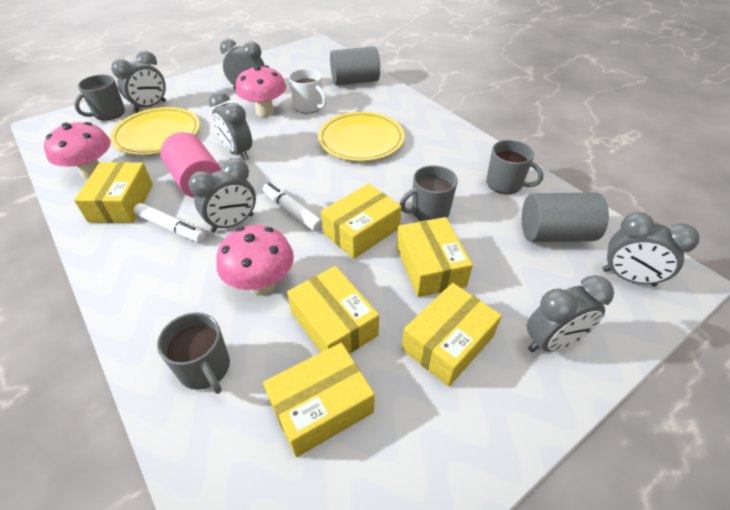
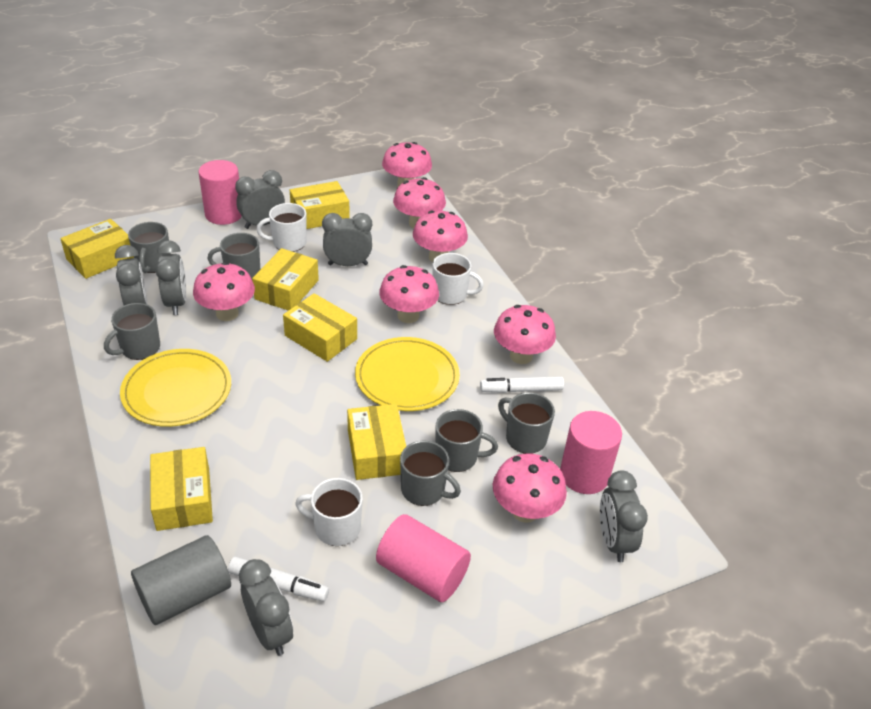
grey cylinder: 2 -> 1
grey mug: 4 -> 6
pink cylinder: 1 -> 3
pink mushroom: 3 -> 7
white mug: 1 -> 3

